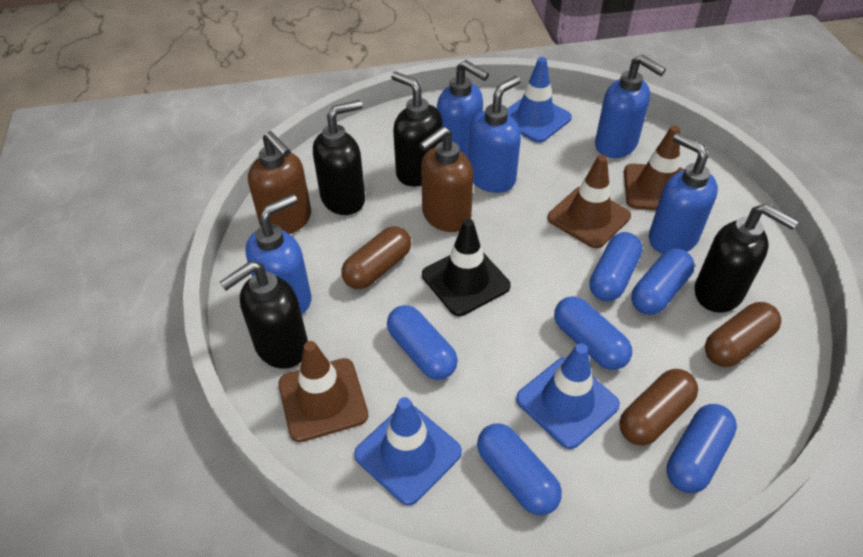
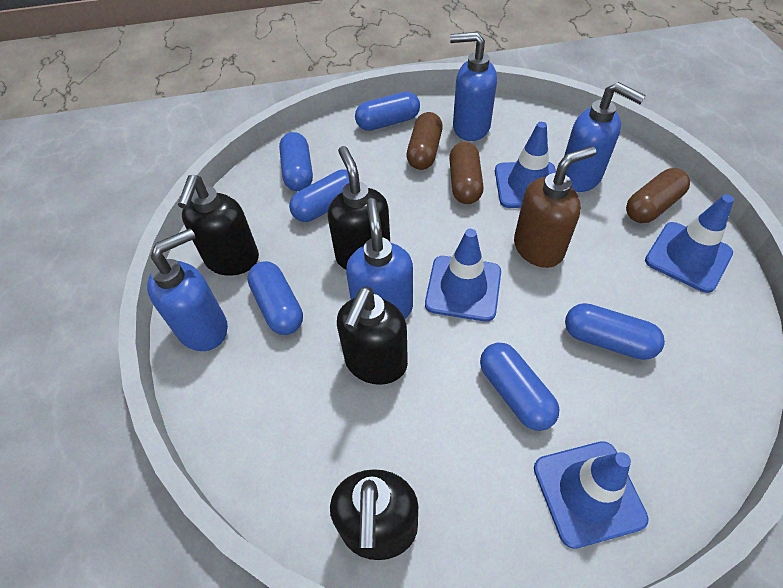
black traffic cone: 1 -> 0
blue soap dispenser: 5 -> 4
blue traffic cone: 3 -> 4
brown soap dispenser: 2 -> 1
brown traffic cone: 3 -> 0

